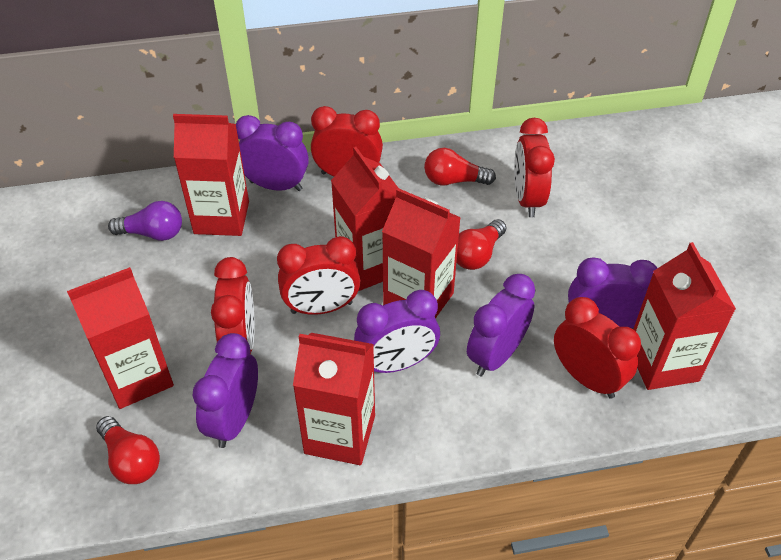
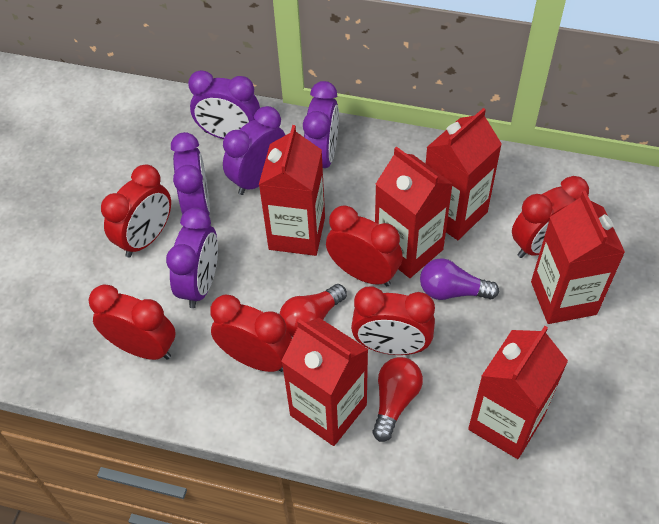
red clock: 5 -> 6
red light bulb: 3 -> 2

